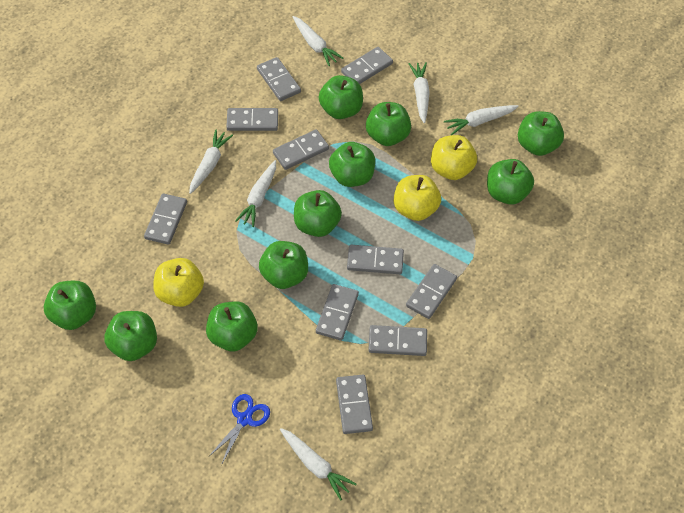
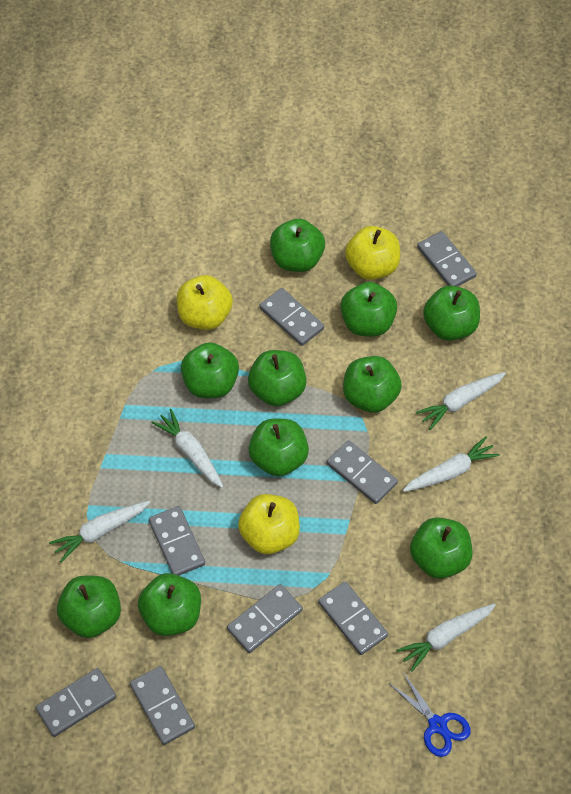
grey domino: 10 -> 8
white carrot: 6 -> 5

